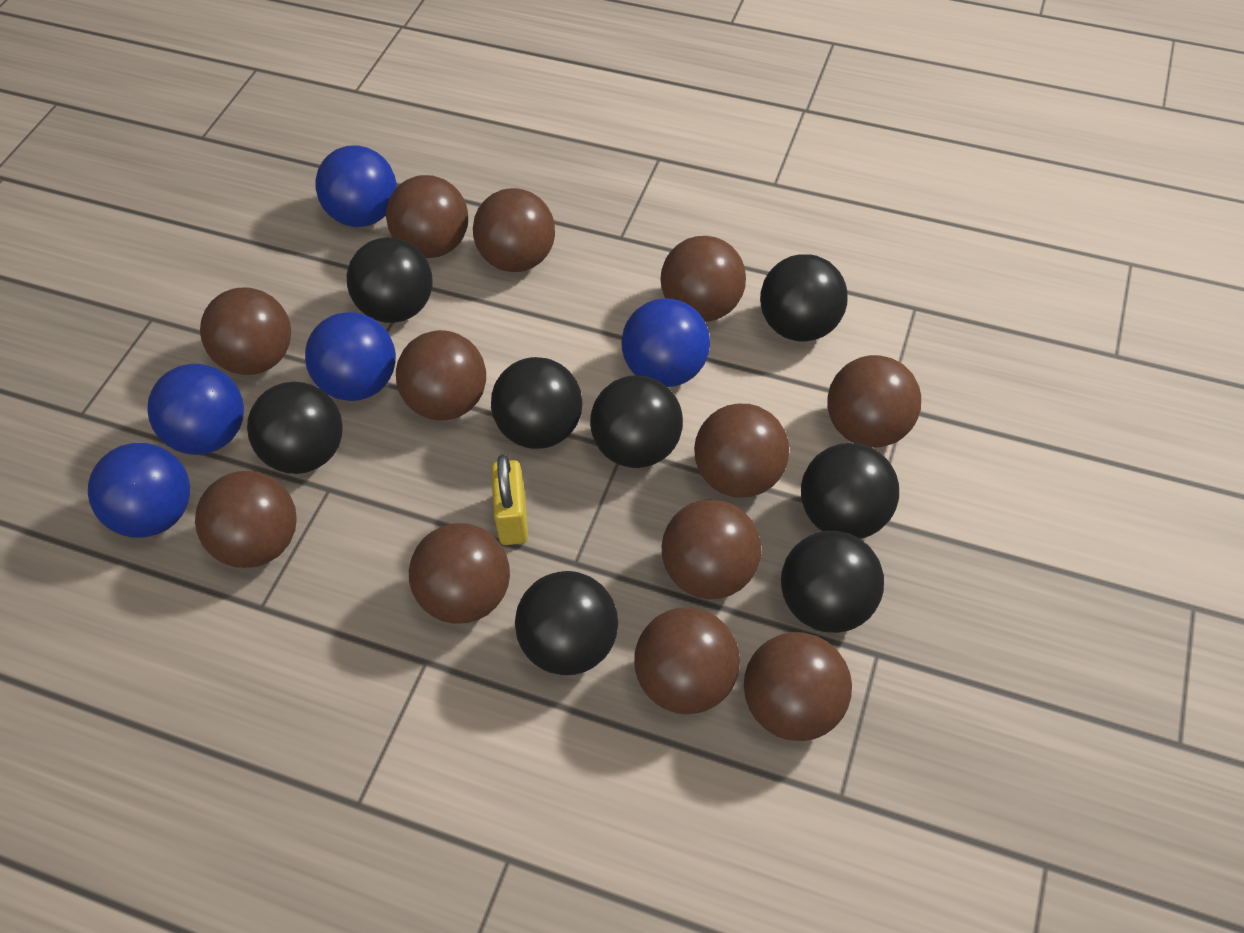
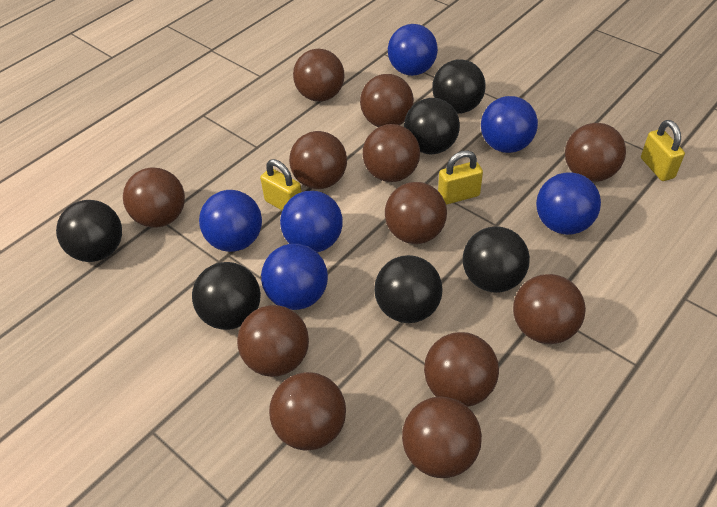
black ball: 8 -> 6
blue ball: 5 -> 6
yellow padlock: 1 -> 3

